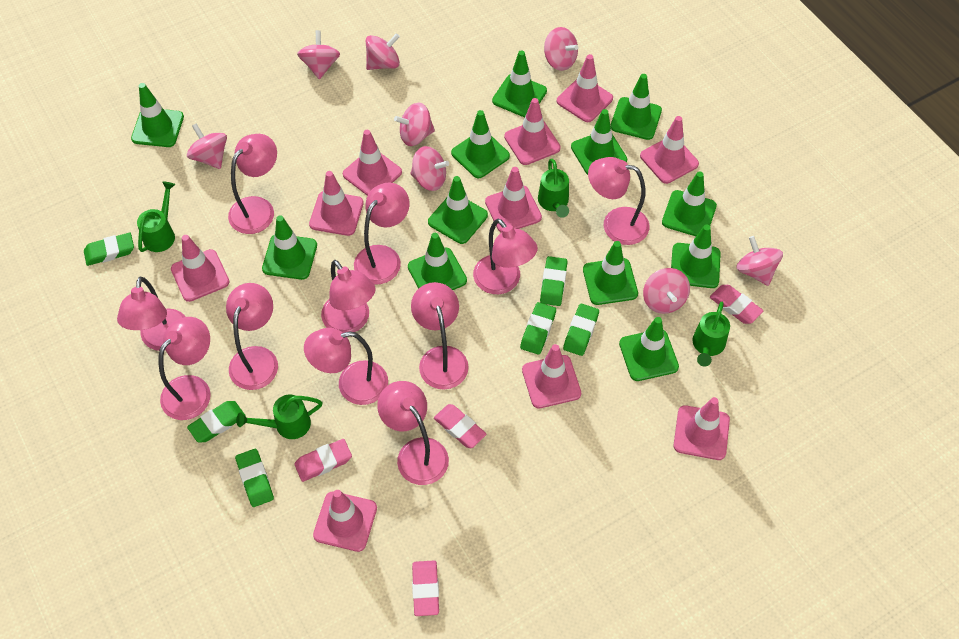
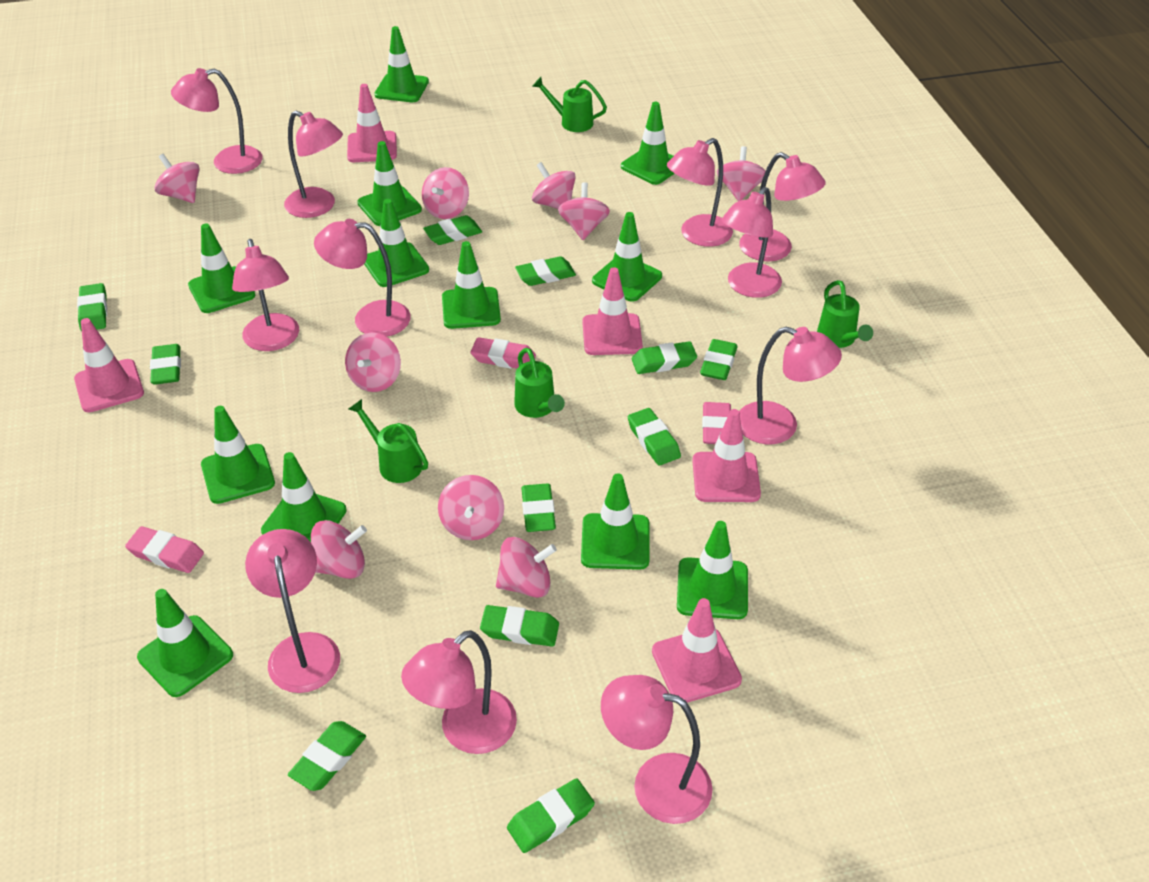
green eraser: 6 -> 11
pink eraser: 4 -> 3
pink spinning top: 8 -> 9
pink traffic cone: 10 -> 5

